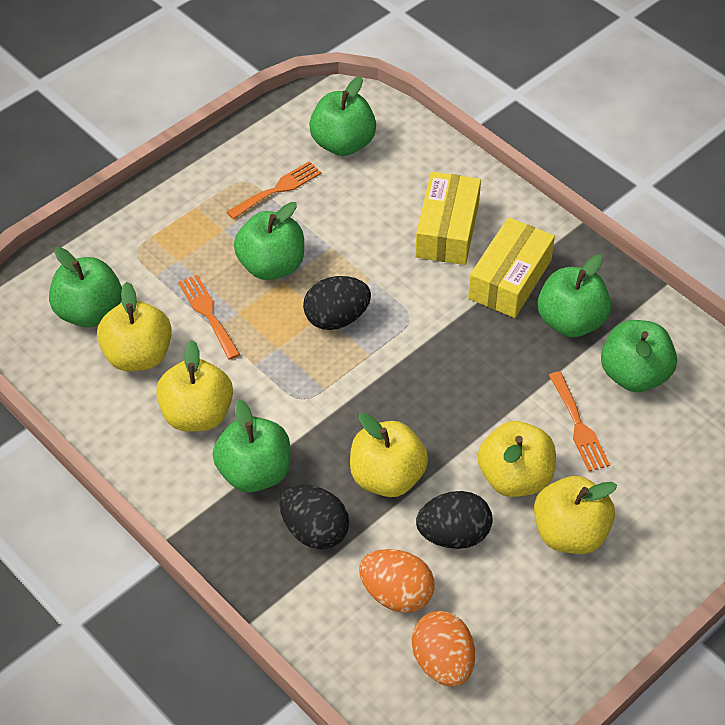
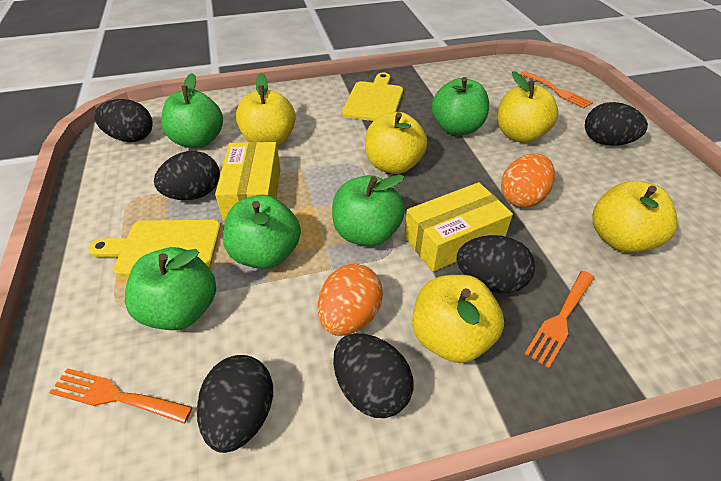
black egg: 3 -> 6
green apple: 6 -> 5
yellow cutting board: 0 -> 2

